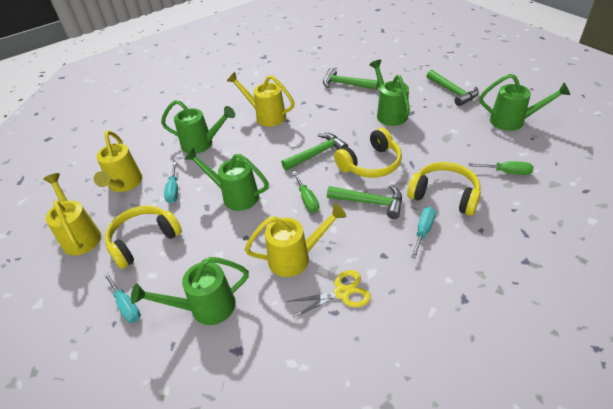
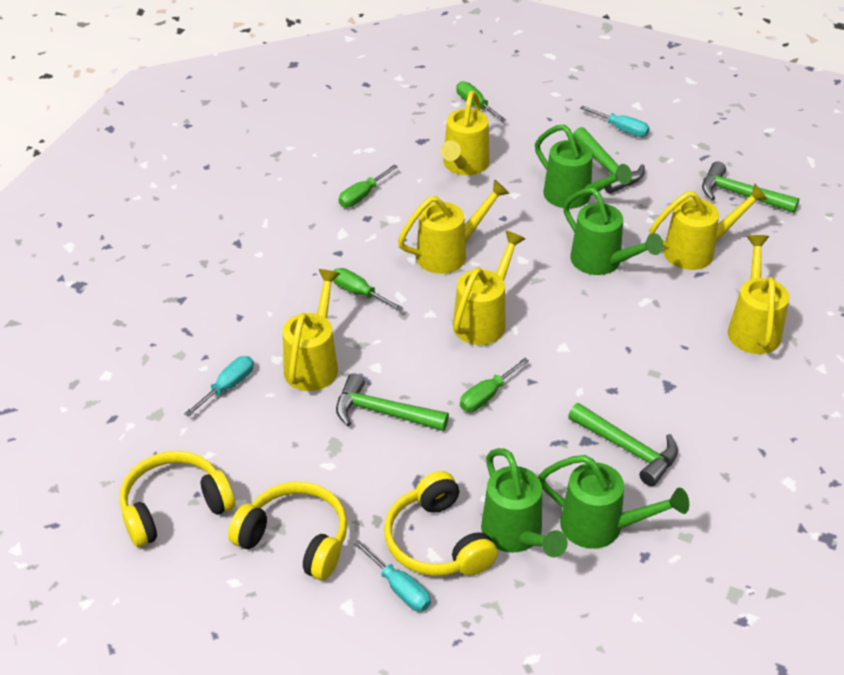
green screwdriver: 2 -> 4
green watering can: 5 -> 4
yellow scissors: 1 -> 0
yellow watering can: 4 -> 6

